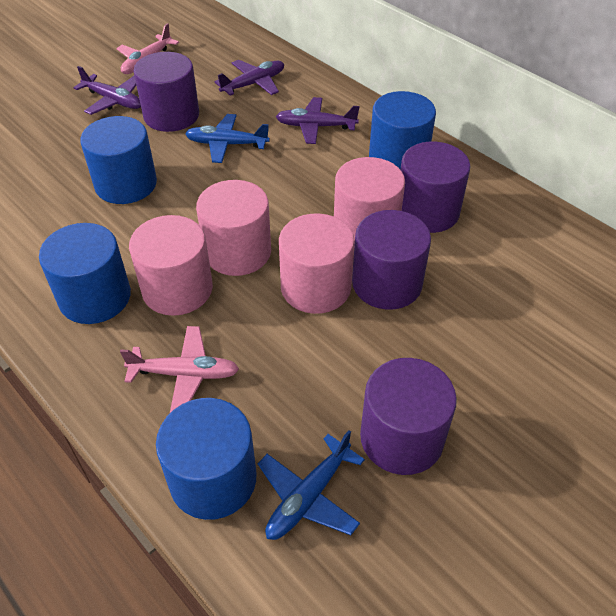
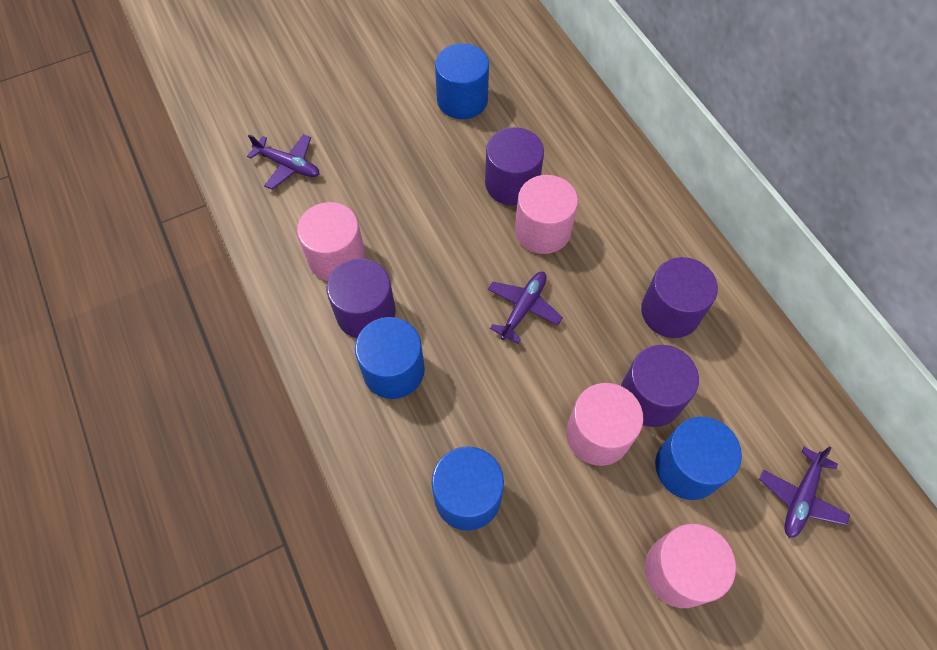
blue plane: 2 -> 0
pink plane: 2 -> 0

